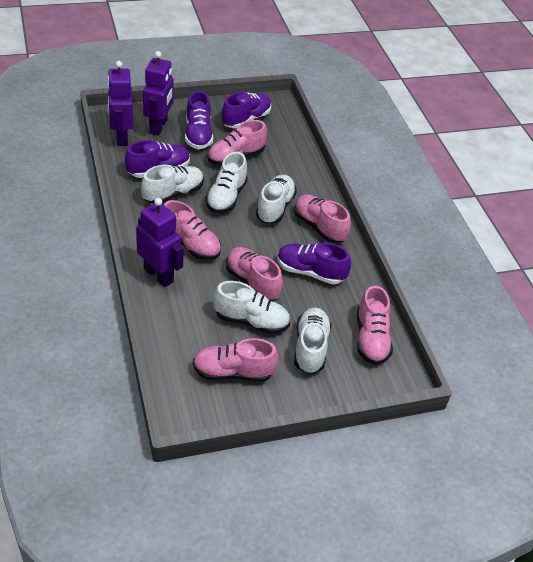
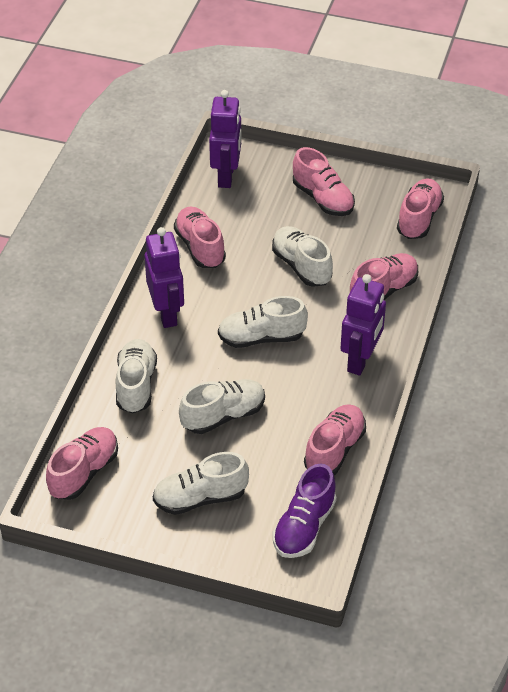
purple shoe: 4 -> 1

